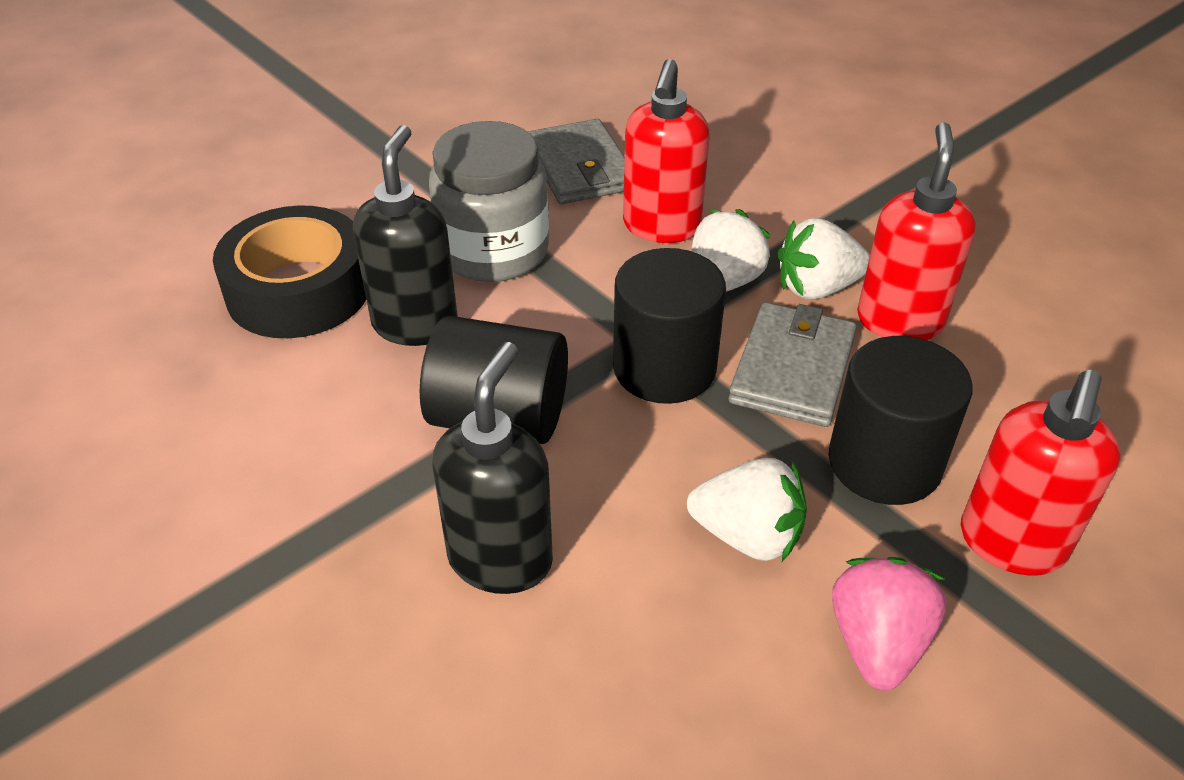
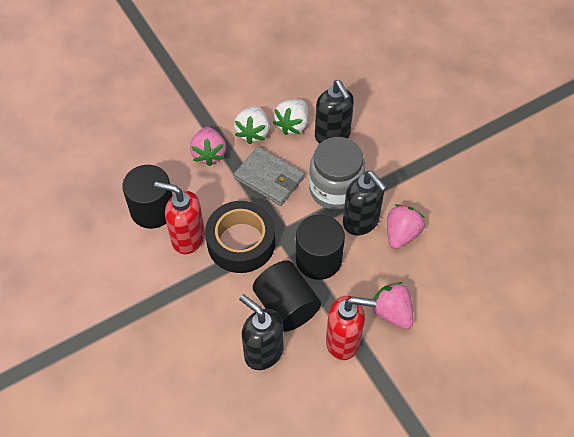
black soap dispenser: 2 -> 3
grey wallet: 2 -> 1
pink strawberry: 1 -> 3
red soap dispenser: 3 -> 2
white strawberry: 3 -> 2

